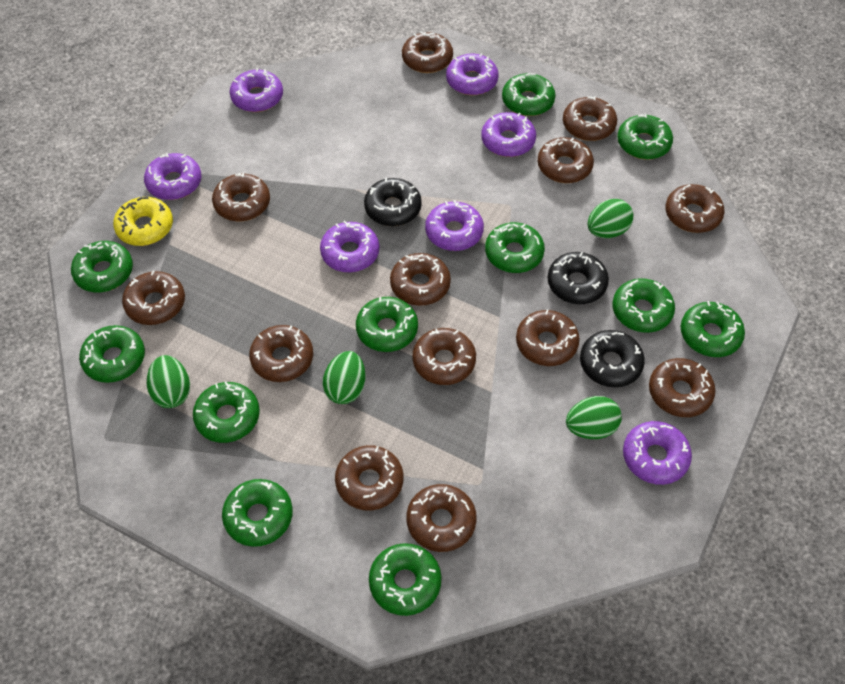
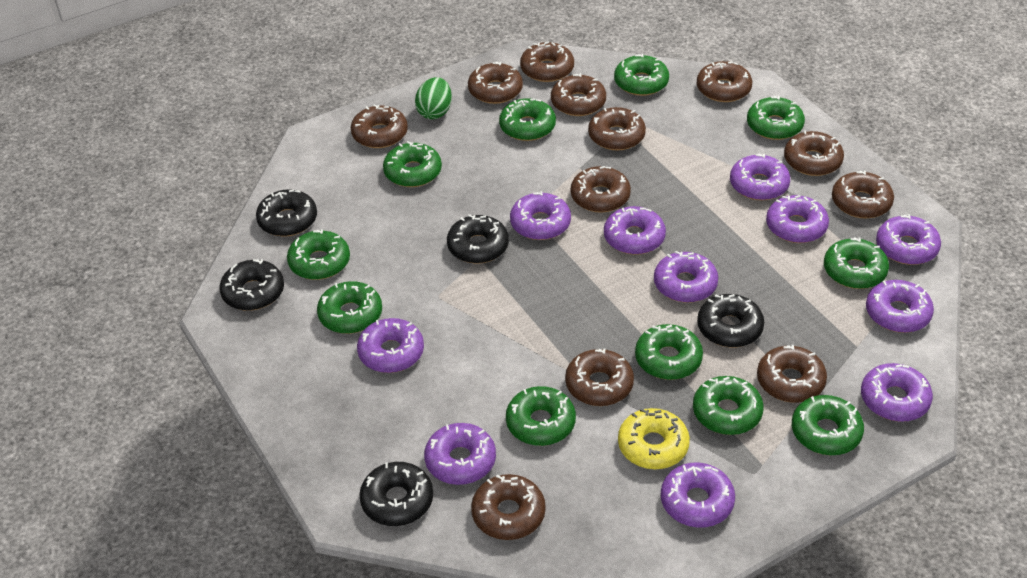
black donut: 3 -> 5
brown donut: 13 -> 12
green egg: 4 -> 1
purple donut: 7 -> 11

